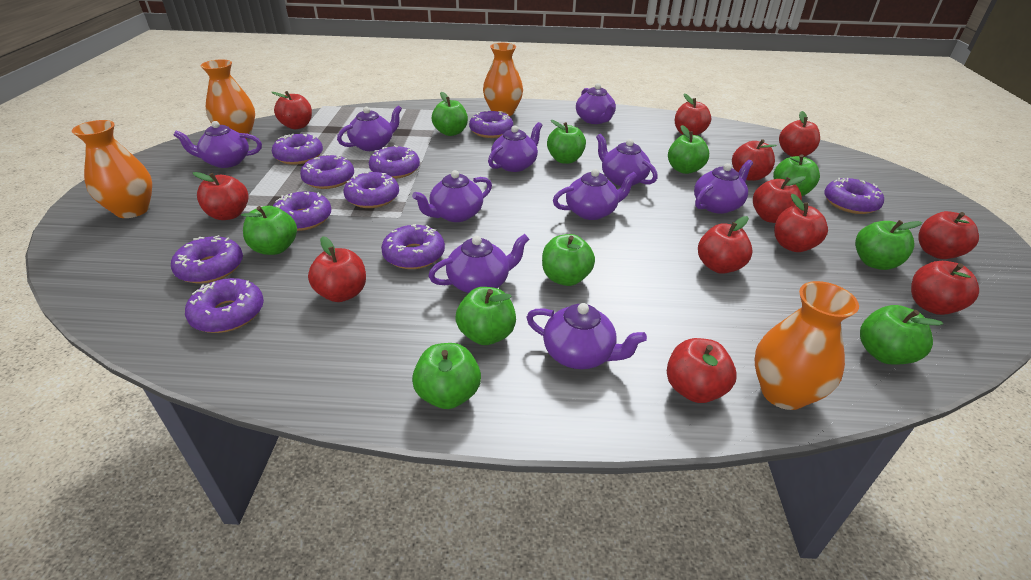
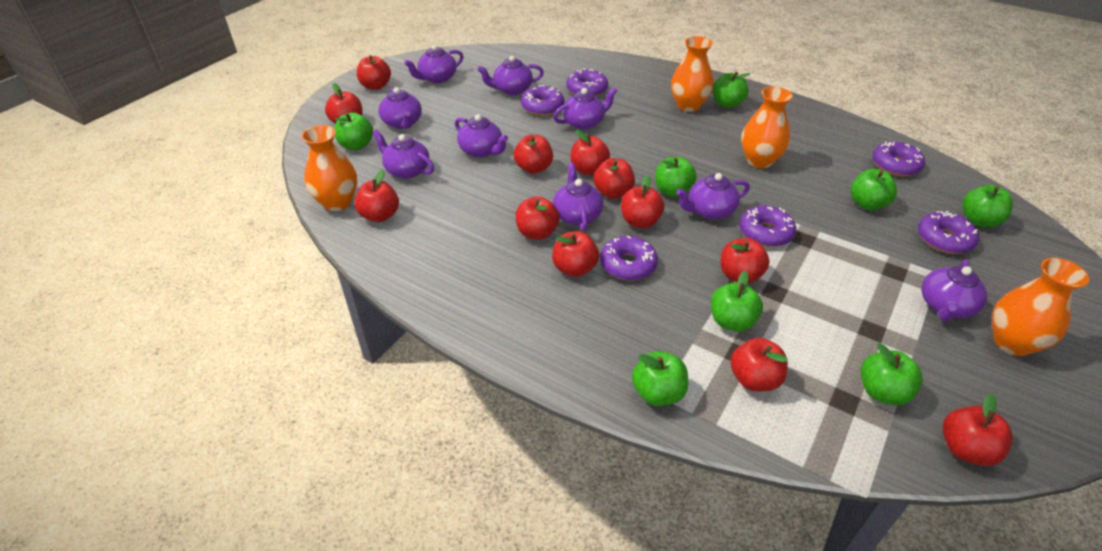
green apple: 10 -> 8
purple donut: 10 -> 6
purple teapot: 10 -> 9

